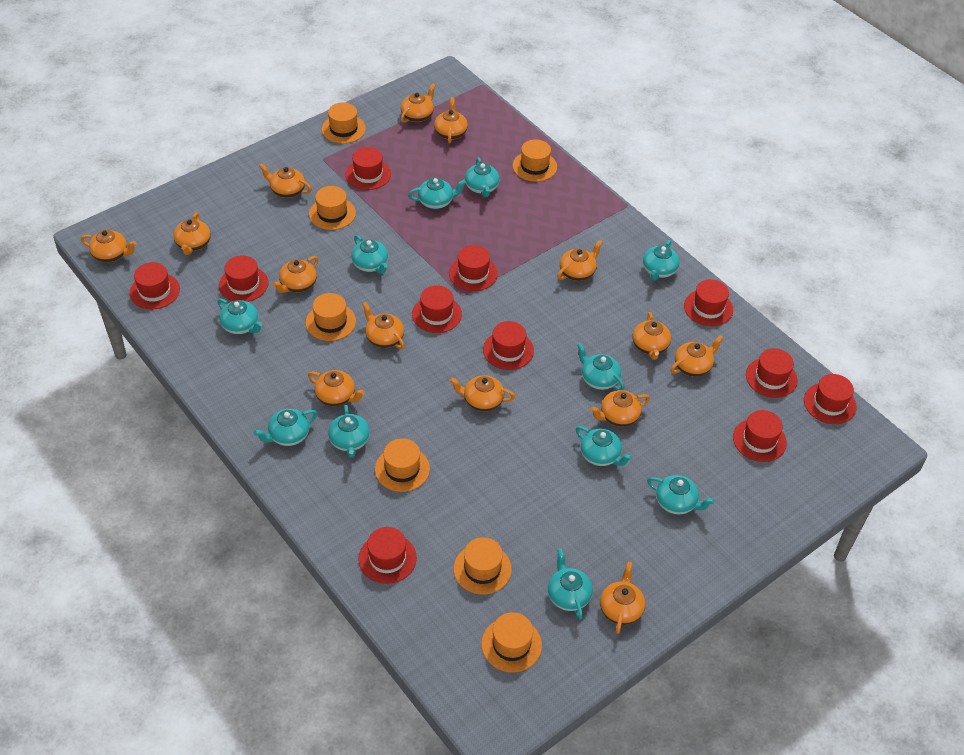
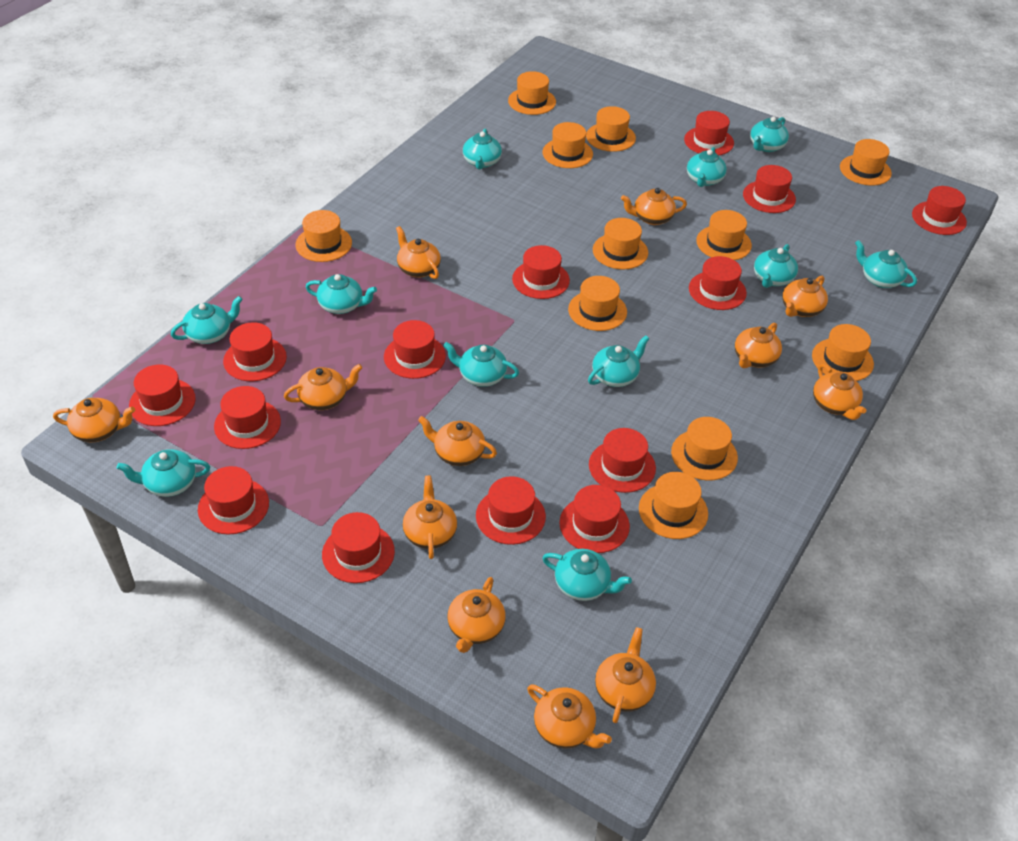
orange hat: 7 -> 11
orange teapot: 14 -> 12
red hat: 11 -> 14

